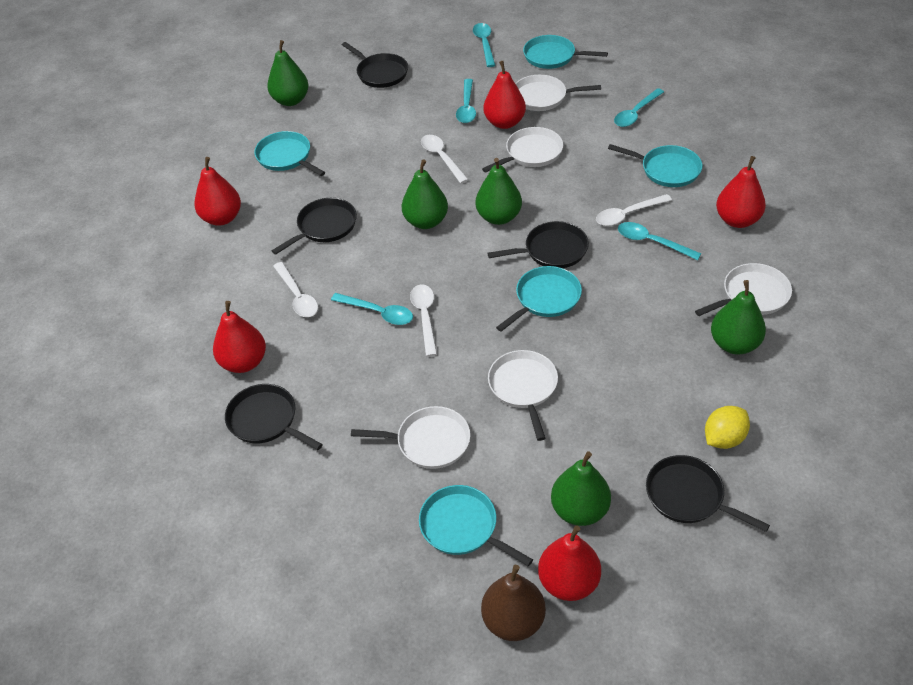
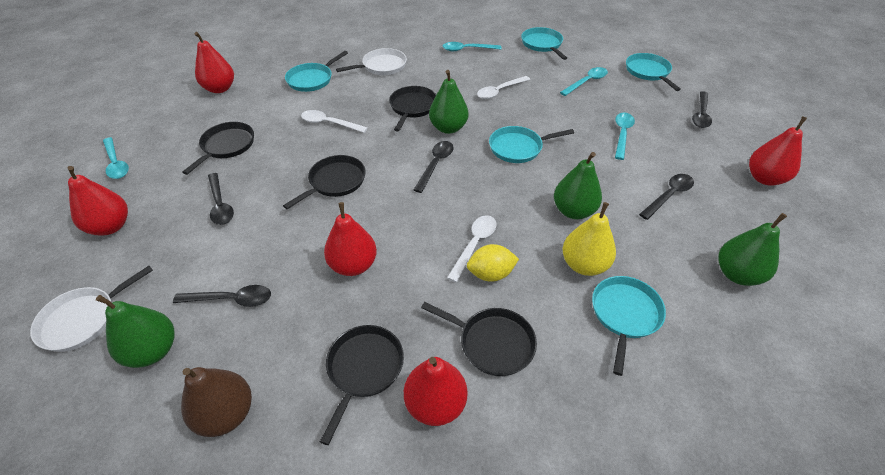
black spoon: 0 -> 5
green pear: 5 -> 4
turquoise spoon: 5 -> 4
white pan: 5 -> 2
white spoon: 4 -> 3
yellow pear: 0 -> 1

